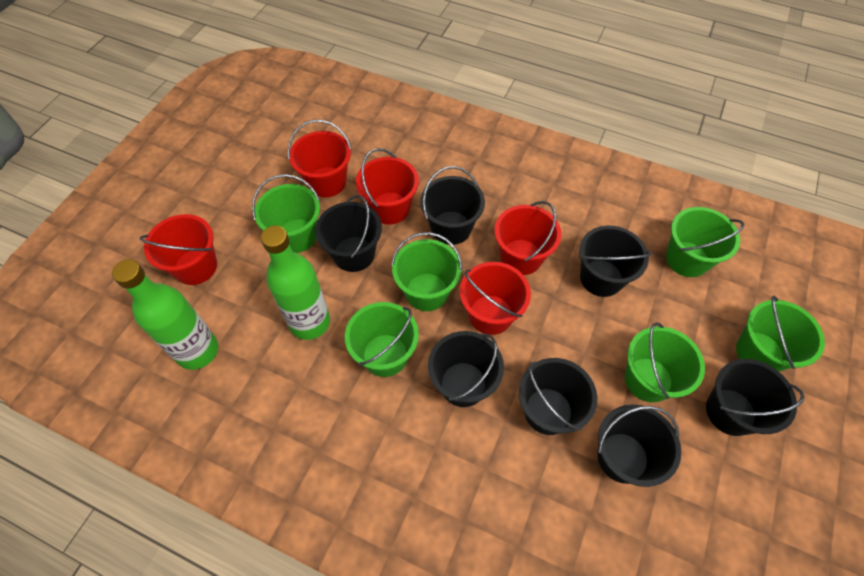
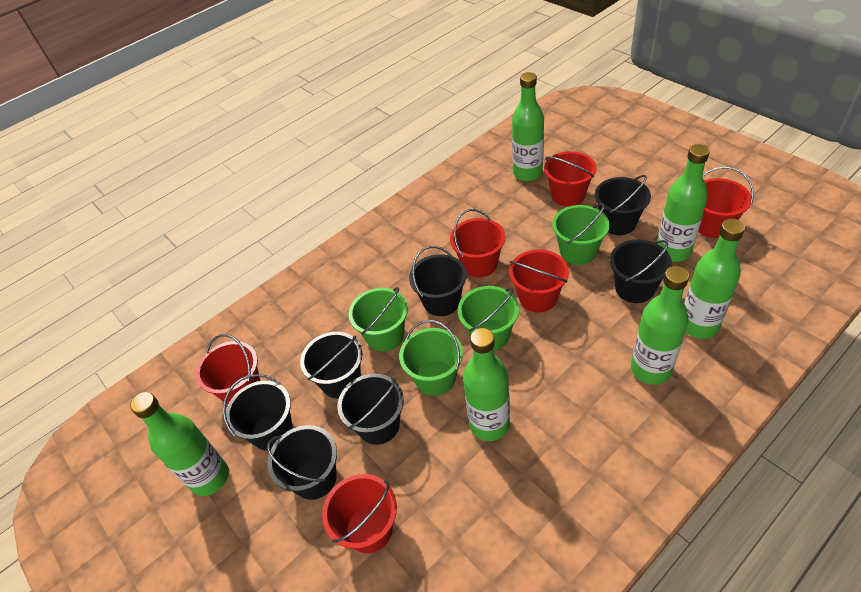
green bottle: 2 -> 6
green bucket: 6 -> 4
red bucket: 5 -> 6

